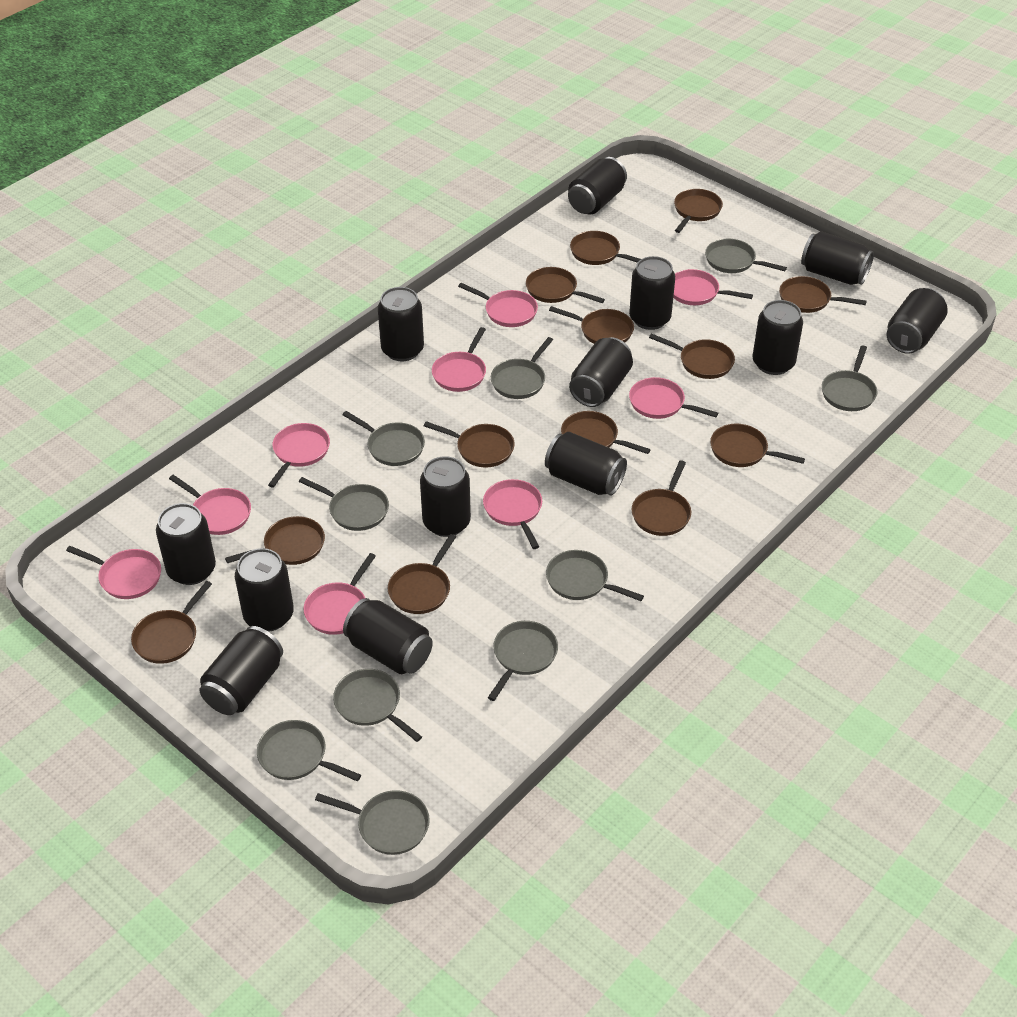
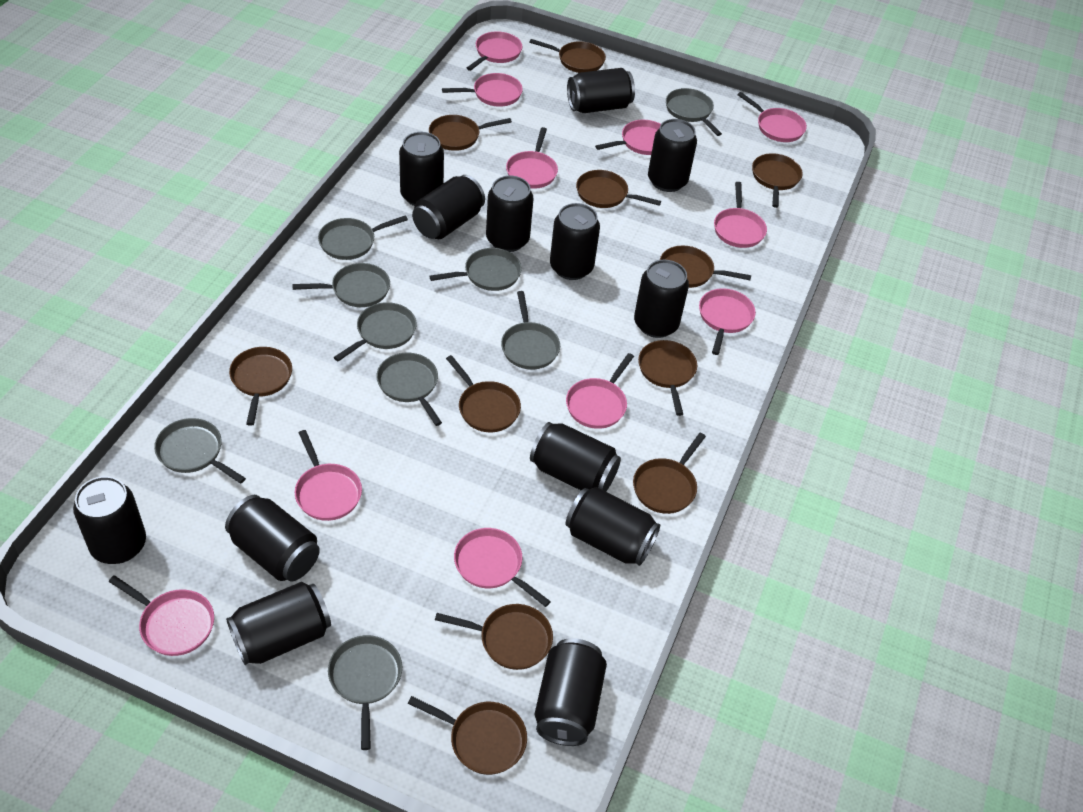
brown pan: 13 -> 11
grey pan: 10 -> 9
pink pan: 9 -> 11

